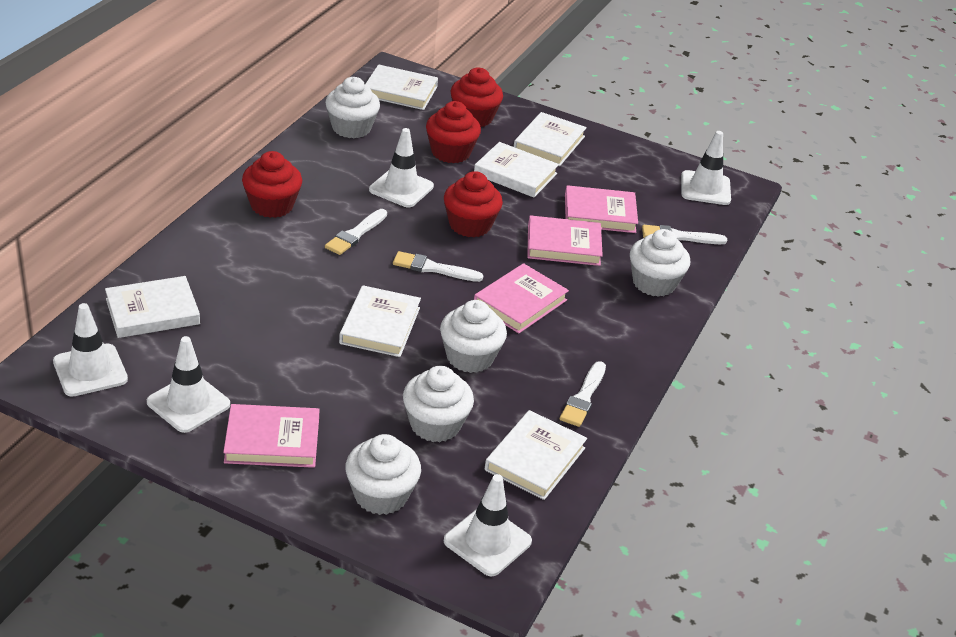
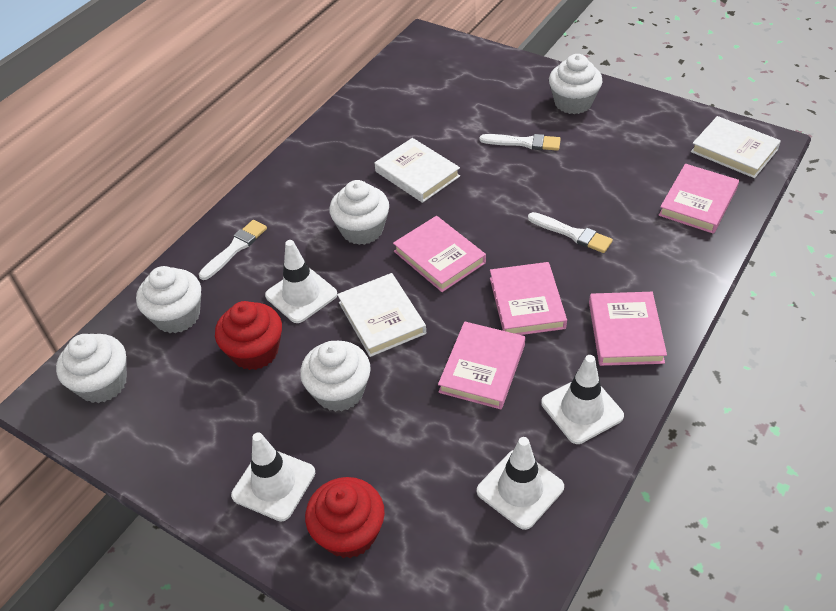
pink book: 4 -> 5
red cupcake: 4 -> 2
white book: 6 -> 3
white brush: 4 -> 3
white traffic cone: 5 -> 4

